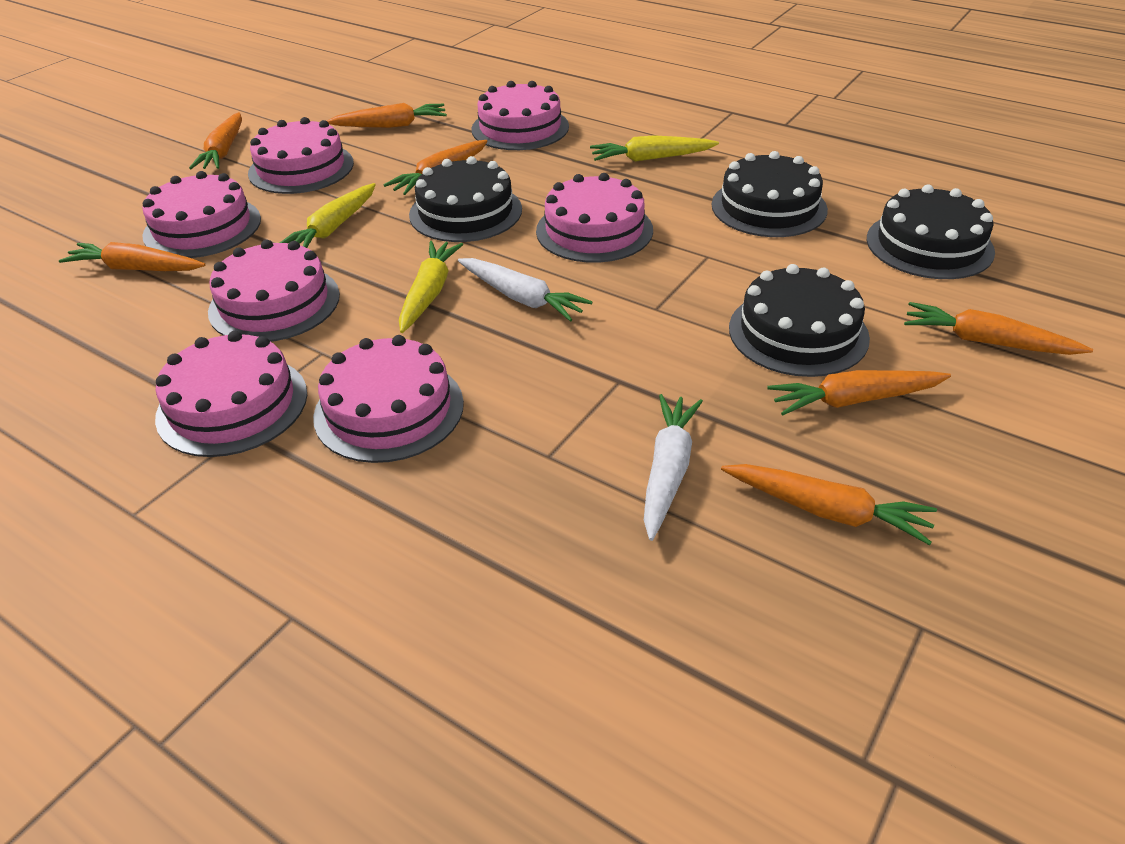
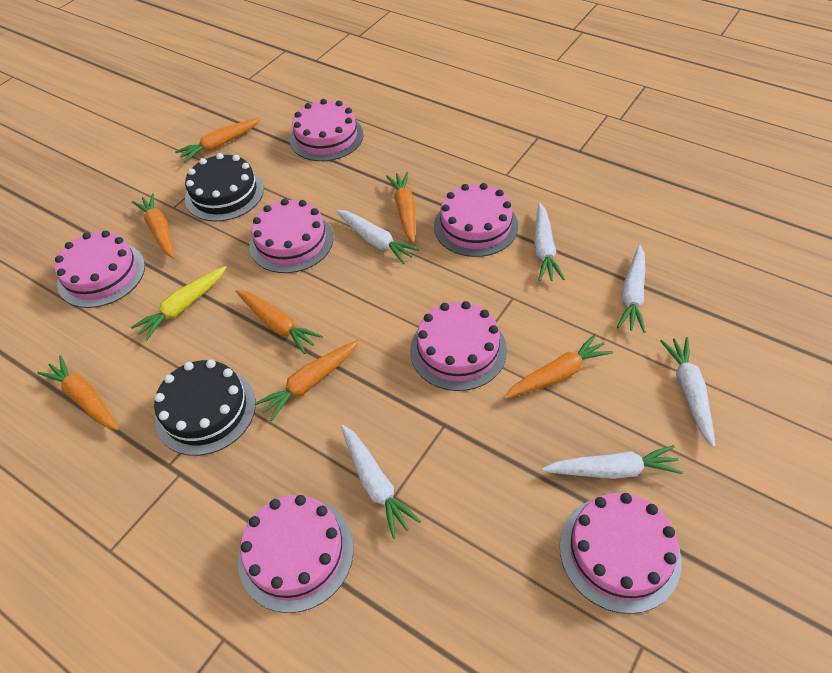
black cake: 4 -> 2
white carrot: 2 -> 6
yellow carrot: 3 -> 1

